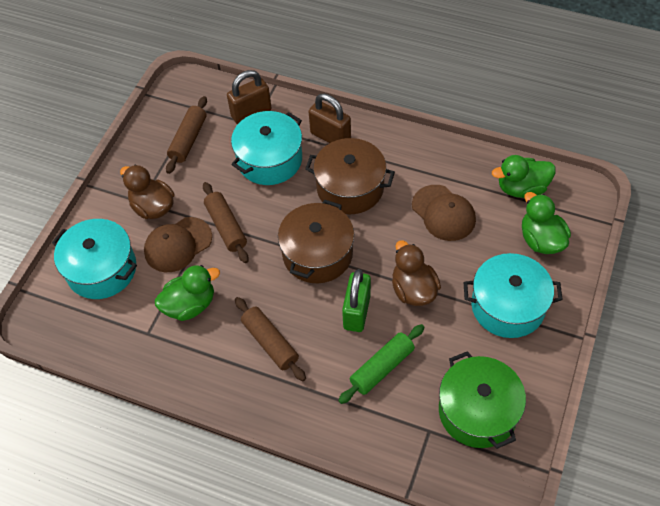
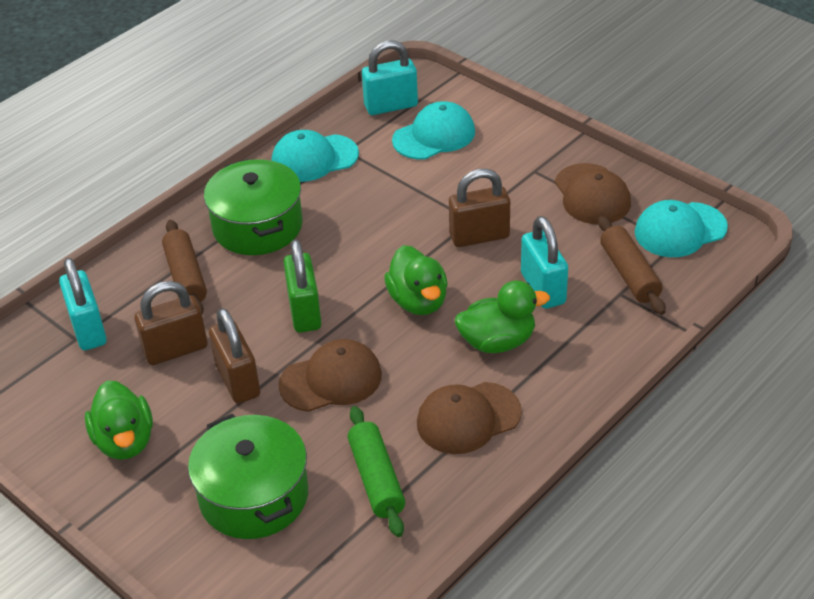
brown cap: 2 -> 3
brown duck: 2 -> 0
brown padlock: 2 -> 3
brown pot: 2 -> 0
brown rolling pin: 3 -> 2
green pot: 1 -> 2
turquoise cap: 0 -> 3
turquoise padlock: 0 -> 3
turquoise pot: 3 -> 0

